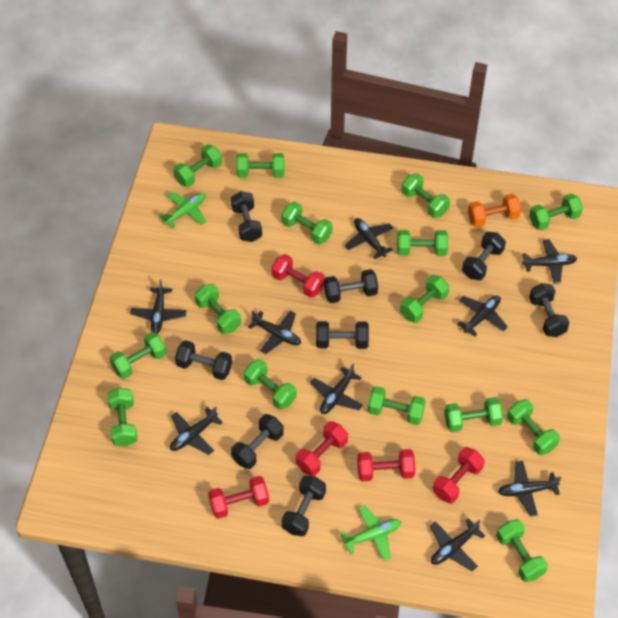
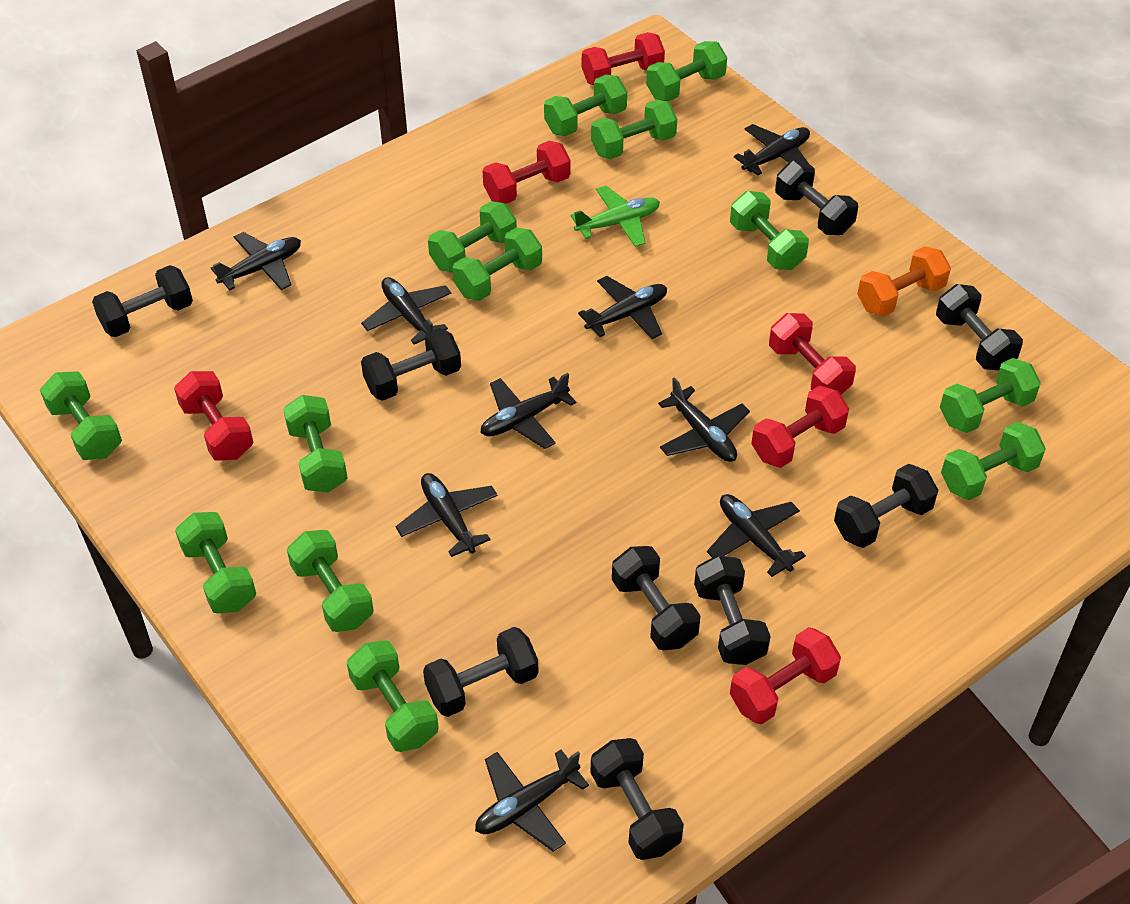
black dumbbell: 8 -> 9
green dumbbell: 15 -> 13
green plane: 2 -> 1
red dumbbell: 5 -> 6

